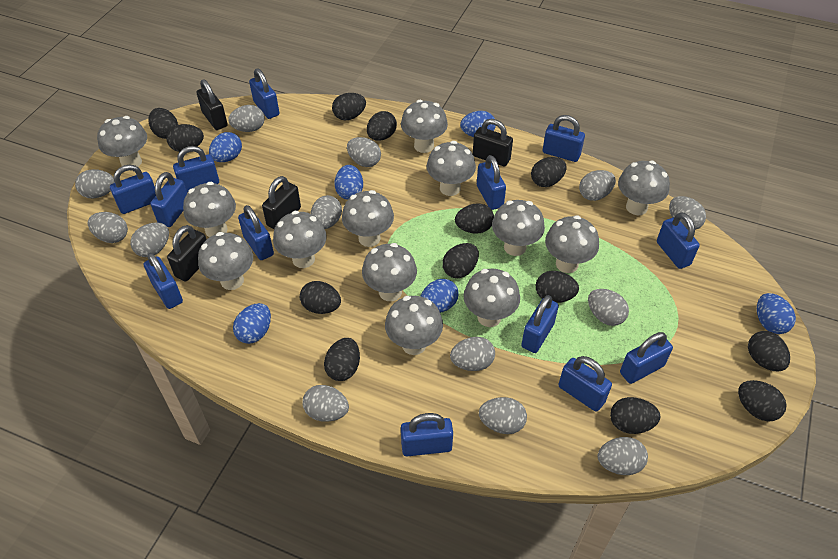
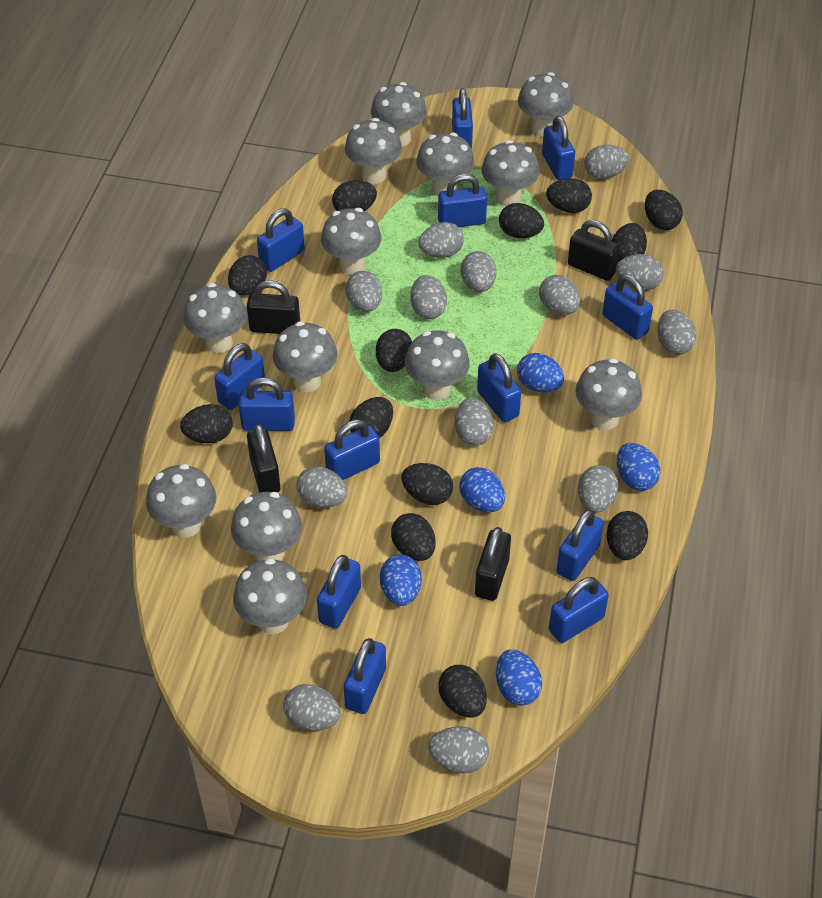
blue egg: 6 -> 5

